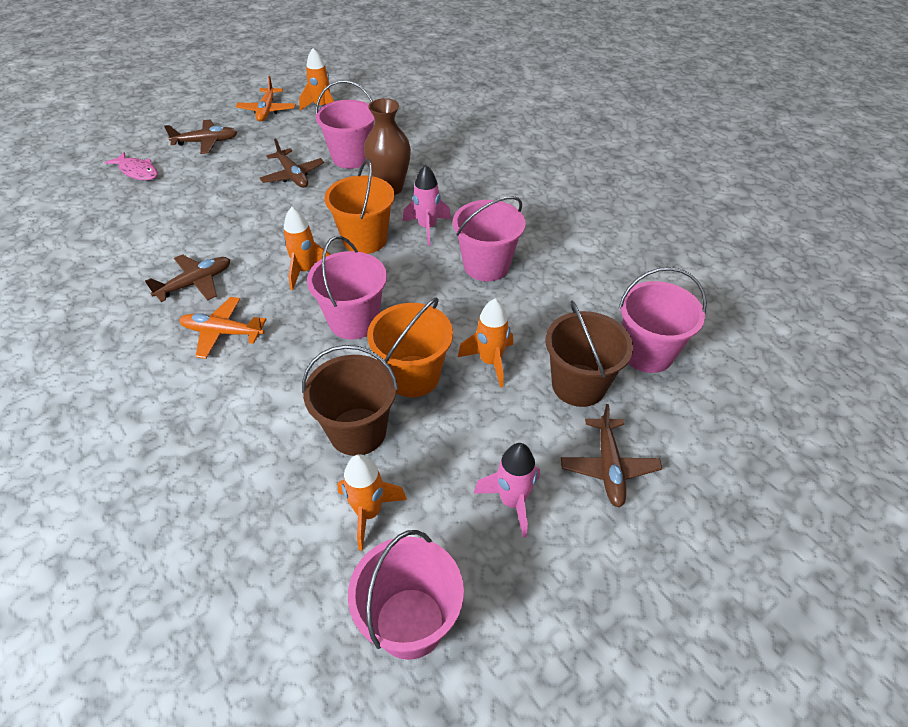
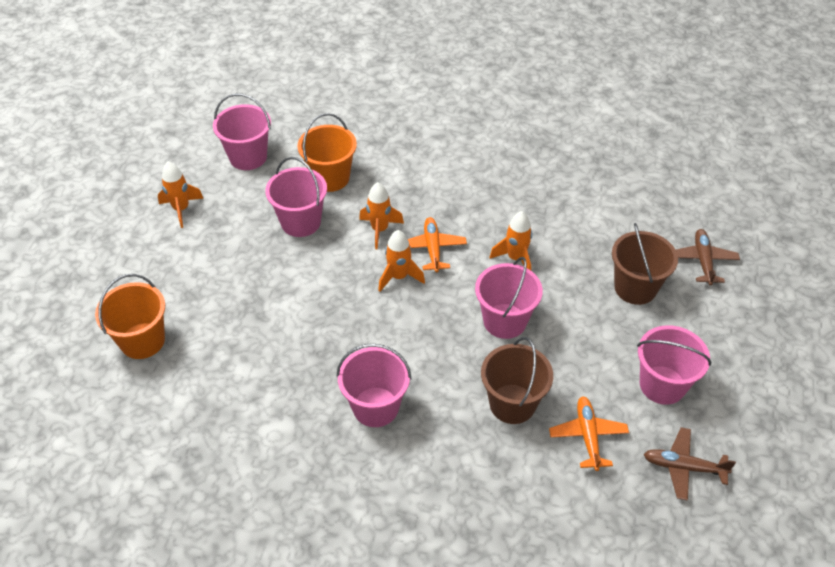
brown plane: 4 -> 2
brown vase: 1 -> 0
pink fish: 1 -> 0
pink rocket: 2 -> 0

